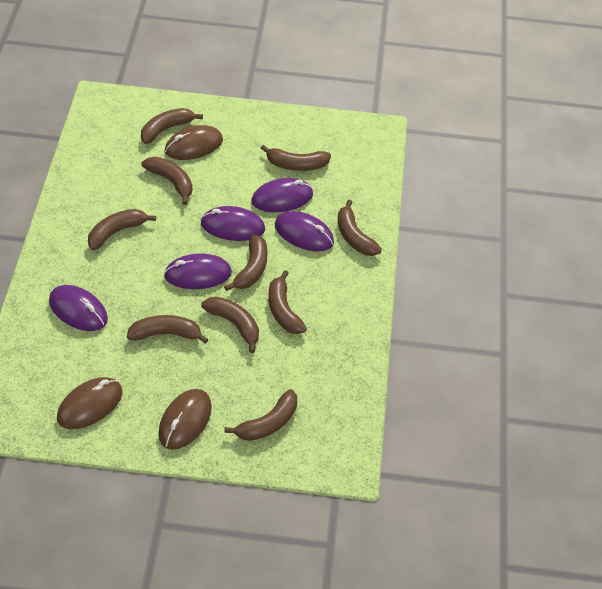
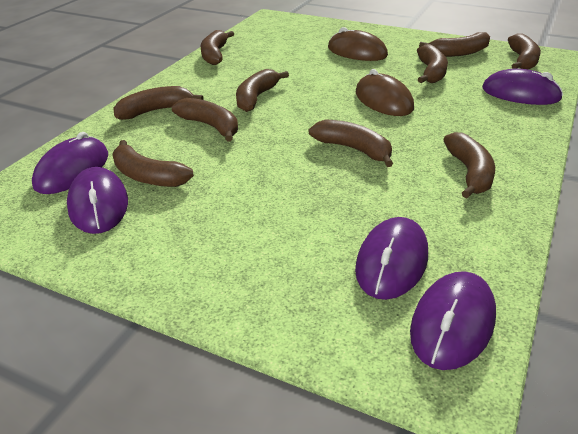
brown mouse: 3 -> 2

